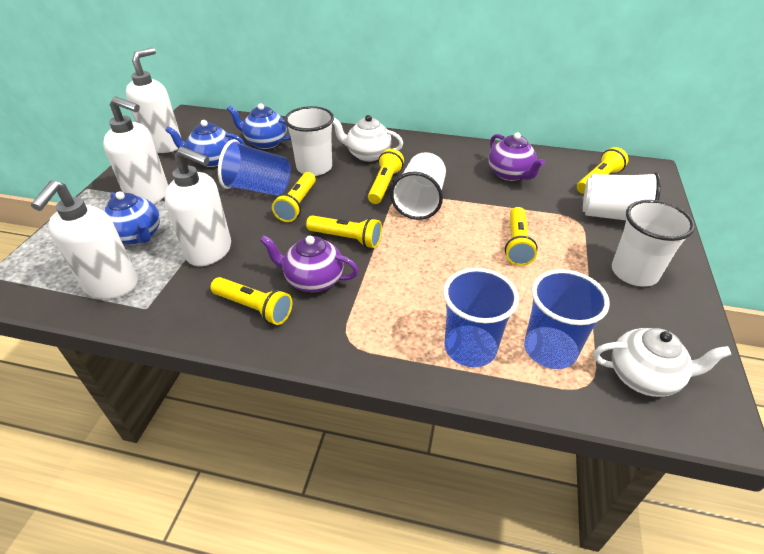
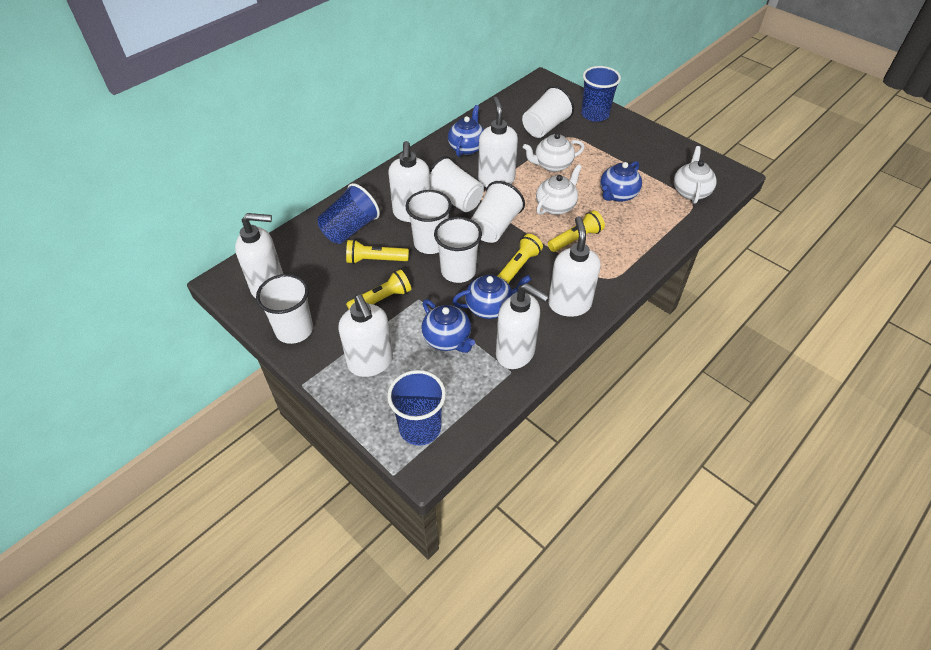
blue teapot: 3 -> 4
purple teapot: 2 -> 0
white cup: 4 -> 6
white soap dispenser: 4 -> 6
white teapot: 2 -> 3
yellow flashlight: 6 -> 4

